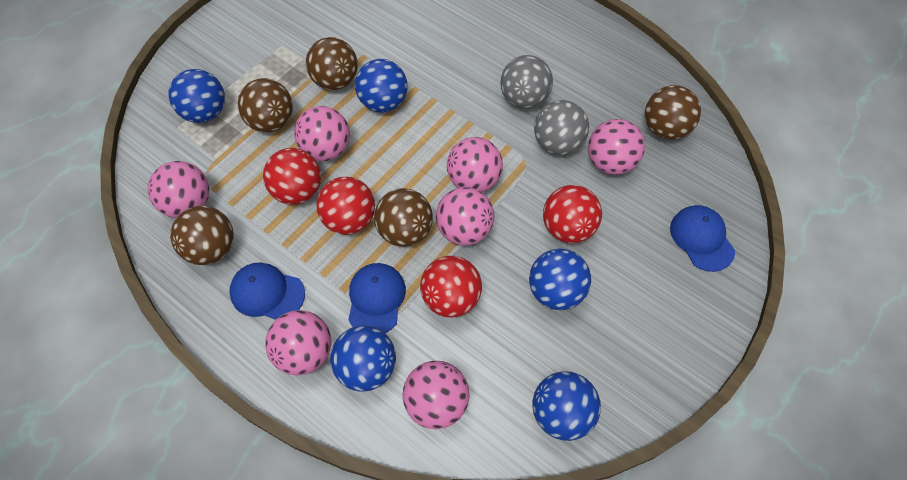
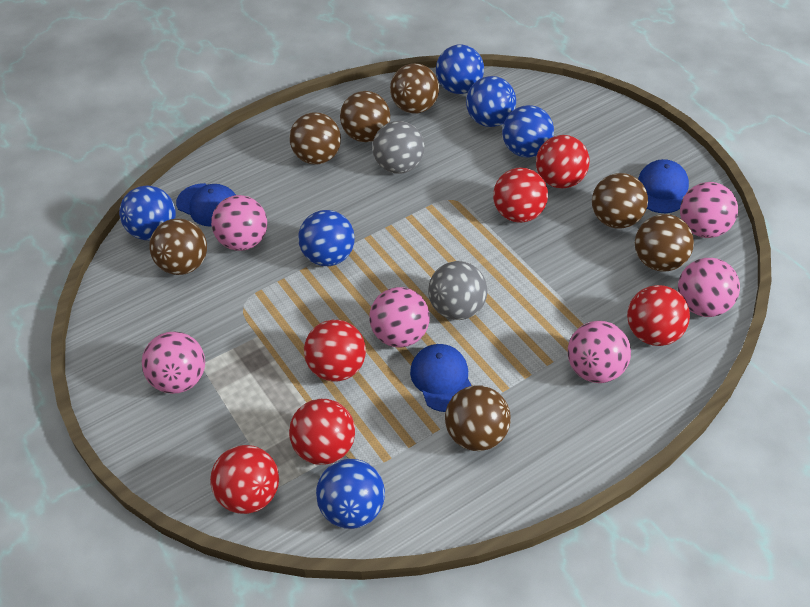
blue ball: 5 -> 6
brown ball: 5 -> 7
pink ball: 7 -> 6
red ball: 4 -> 6

